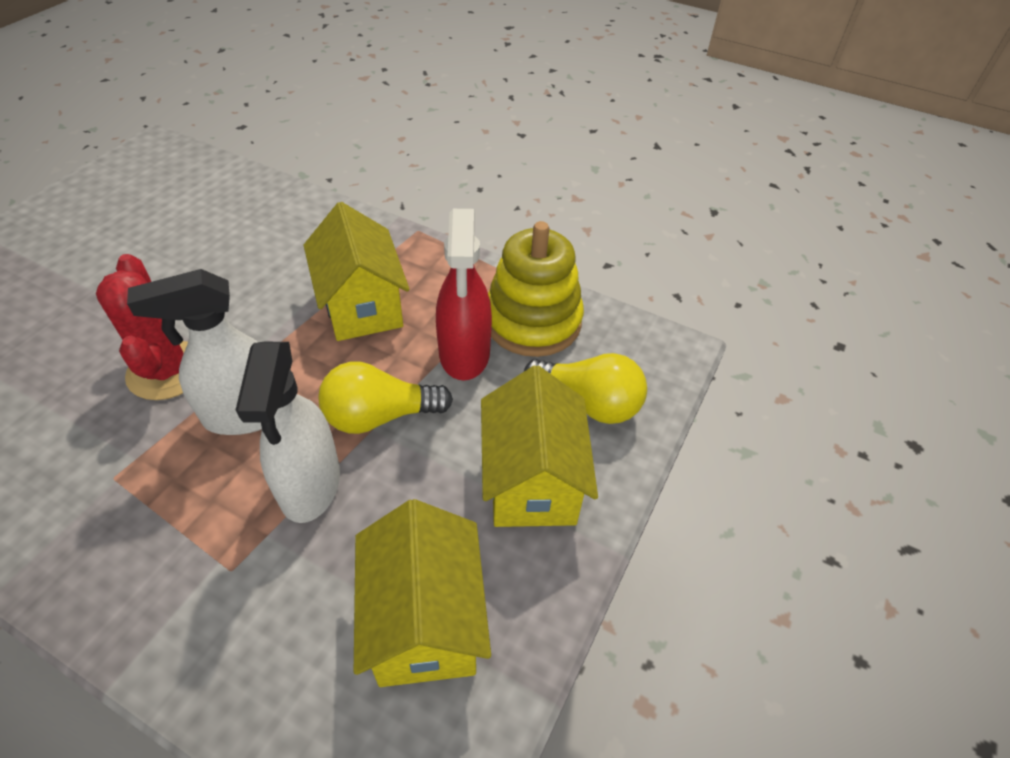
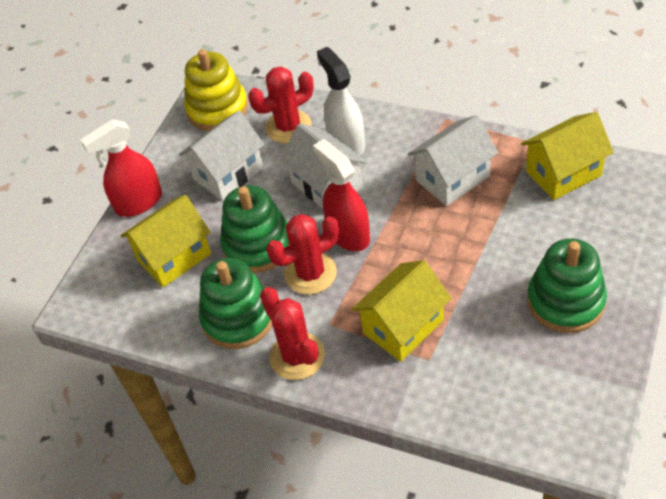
green stacking toy: 0 -> 3
red cactus: 1 -> 3
red spray bottle: 1 -> 2
white house: 0 -> 3
white spray bottle: 2 -> 1
yellow light bulb: 2 -> 0

